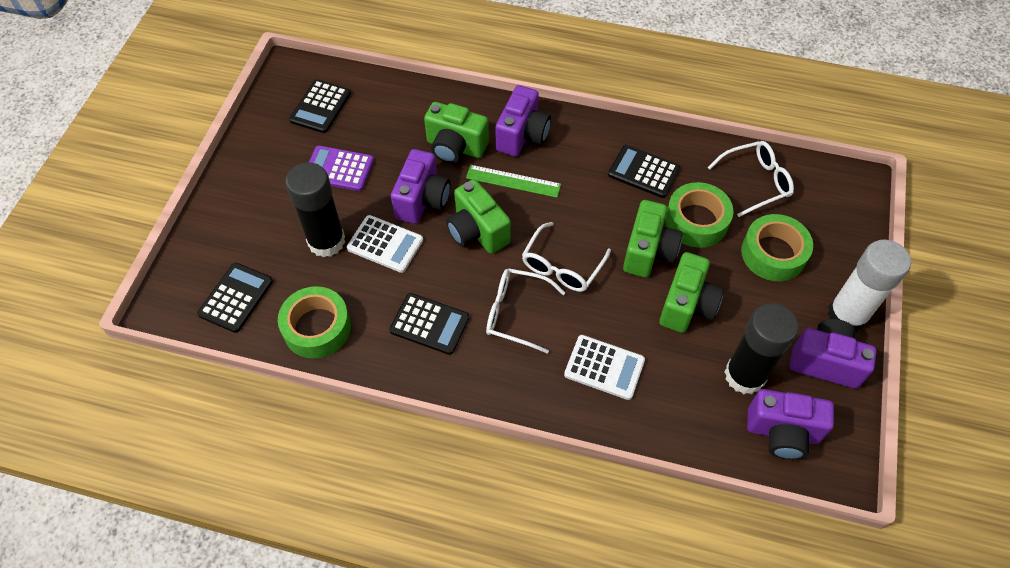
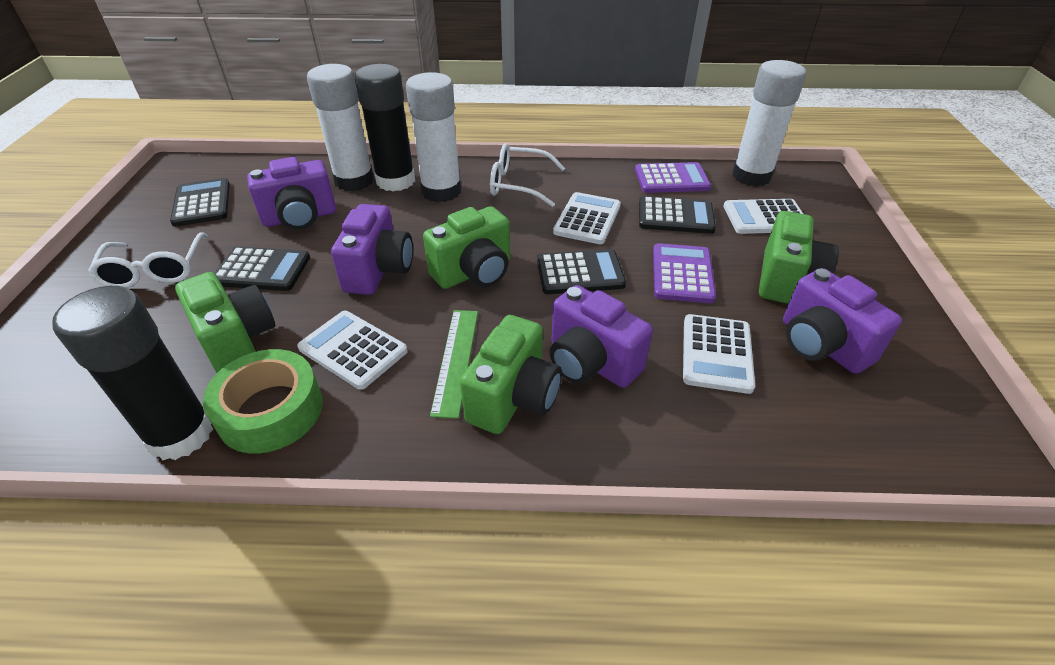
green tape: 3 -> 1
purple calculator: 1 -> 2
white calculator: 2 -> 4
white glasses: 3 -> 2
white glue stick: 1 -> 3

